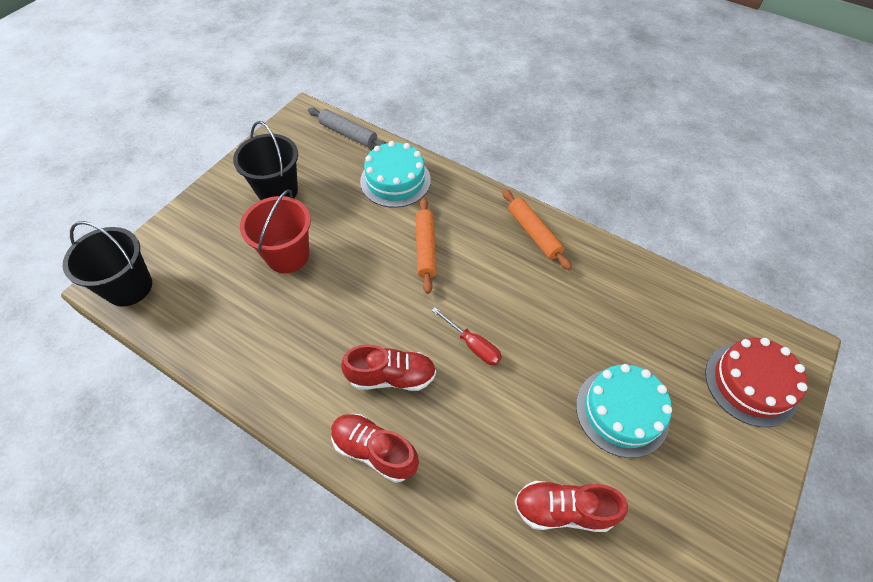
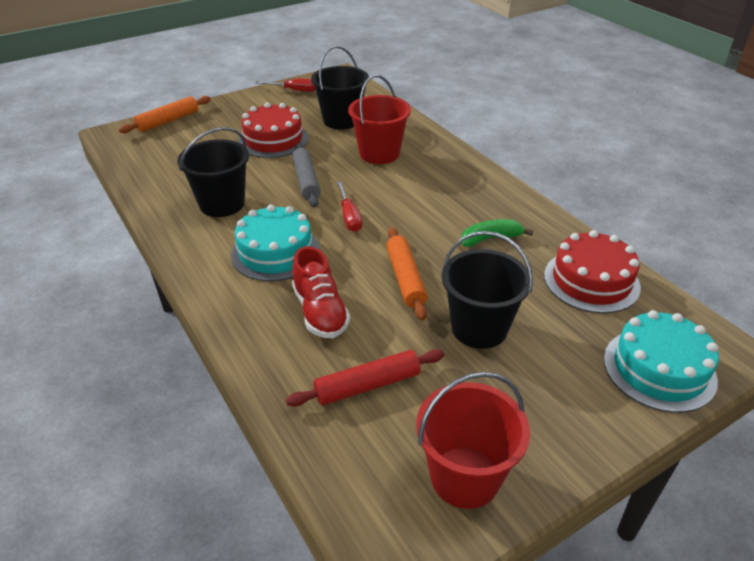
black bucket: 2 -> 3
green banana: 0 -> 1
red bucket: 1 -> 2
red cake: 1 -> 2
red rolling pin: 0 -> 1
red screwdriver: 1 -> 2
red shoe: 3 -> 1

